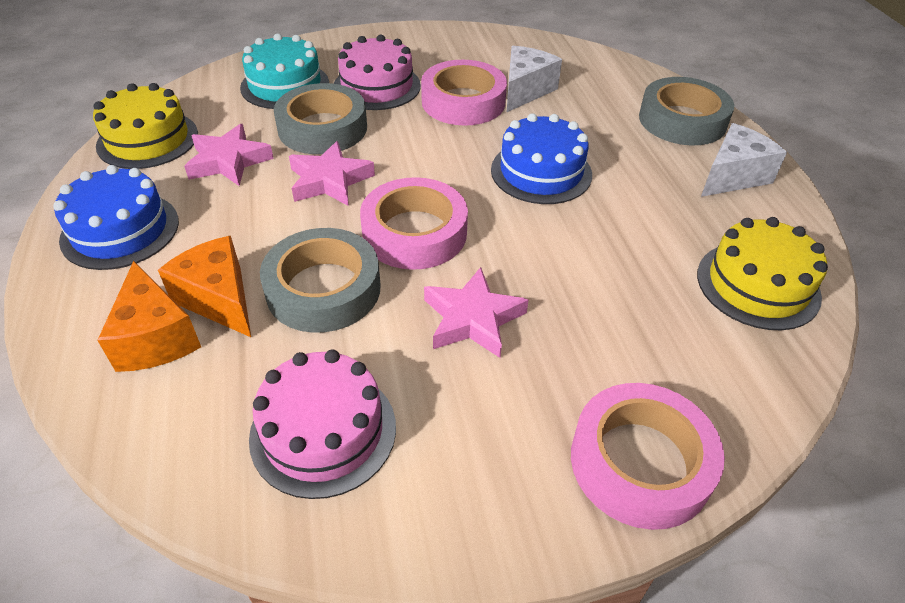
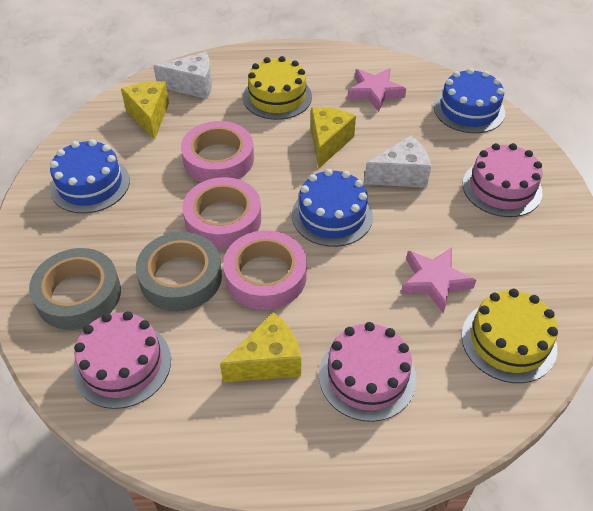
blue cake: 2 -> 3
grey tape: 3 -> 2
orange cheese: 2 -> 0
pink cake: 2 -> 3
pink star: 3 -> 2
turquoise cake: 1 -> 0
yellow cheese: 0 -> 3

